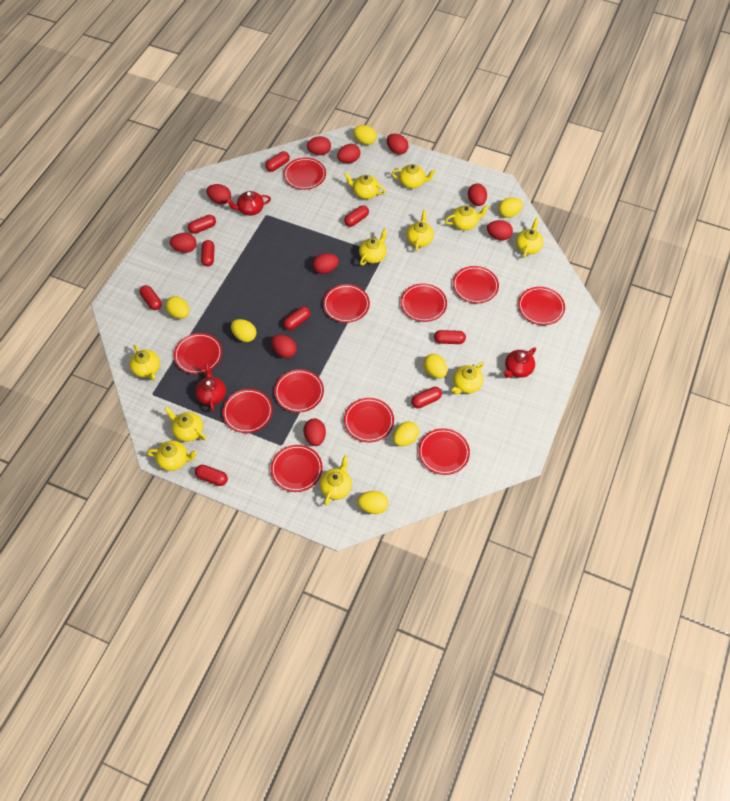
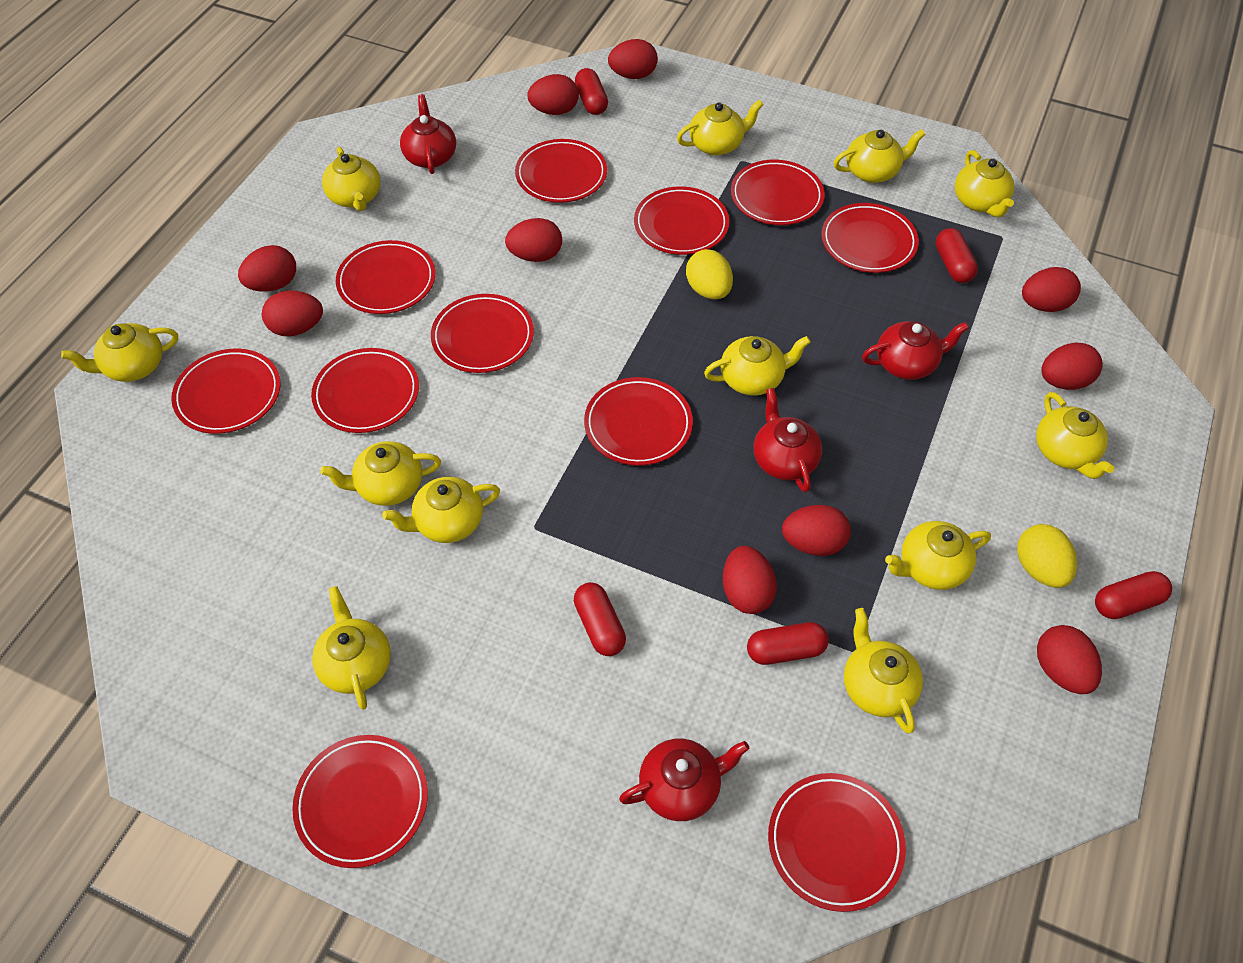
red capsule: 9 -> 5
red teapot: 3 -> 4
yellow egg: 7 -> 2
yellow teapot: 11 -> 12

